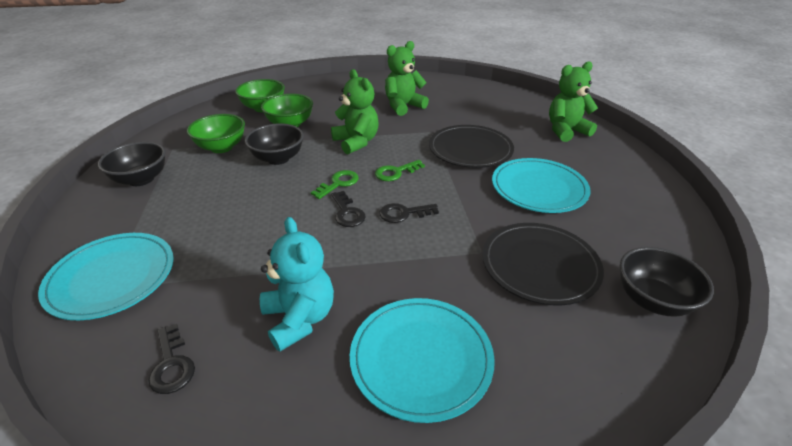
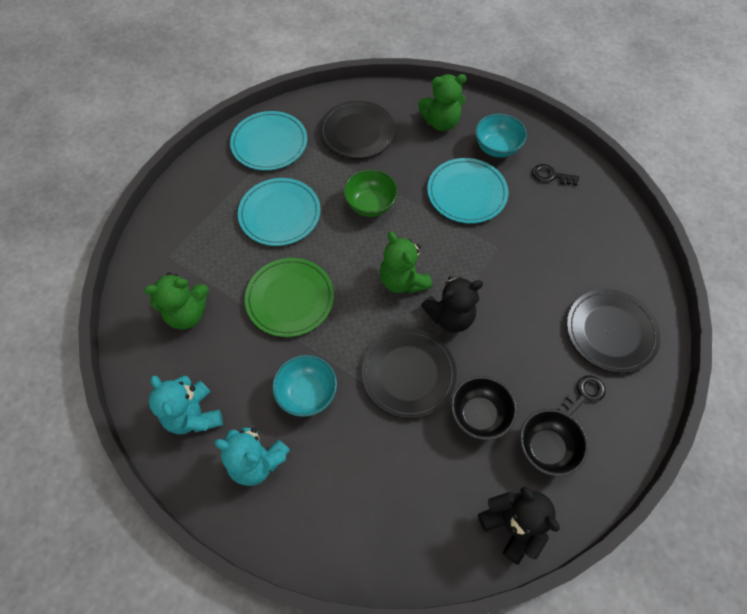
black bowl: 3 -> 2
black key: 3 -> 2
black plate: 2 -> 3
black teddy bear: 0 -> 2
green bowl: 3 -> 1
green key: 2 -> 0
green plate: 0 -> 1
turquoise bowl: 0 -> 2
turquoise teddy bear: 1 -> 2

